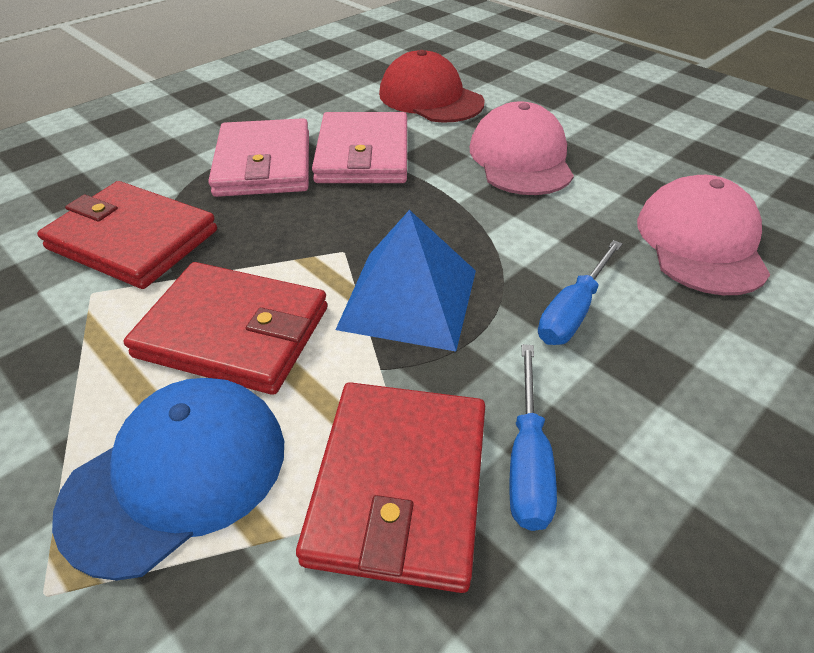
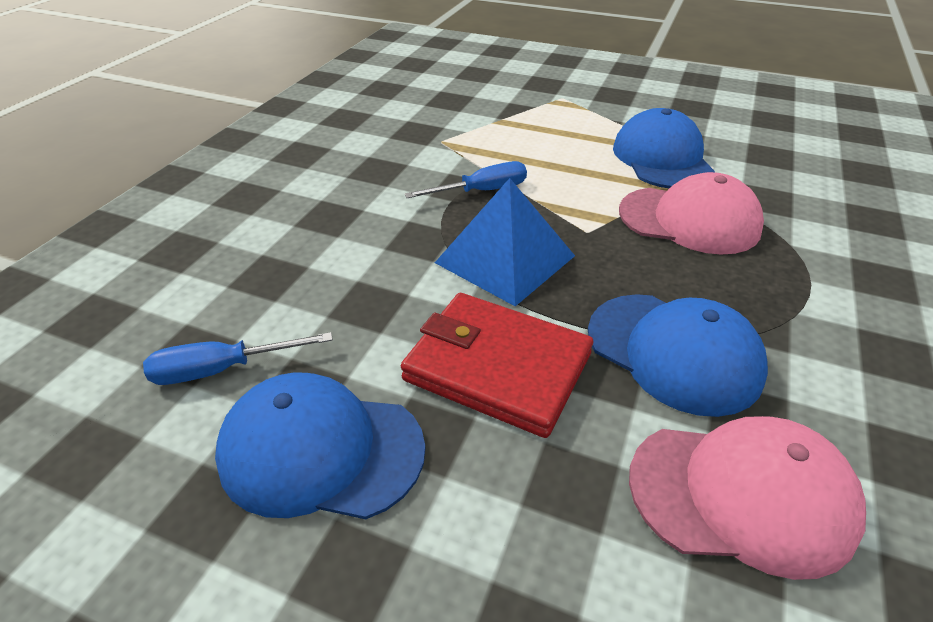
blue cap: 1 -> 3
pink wallet: 2 -> 0
red cap: 1 -> 0
red wallet: 3 -> 1

